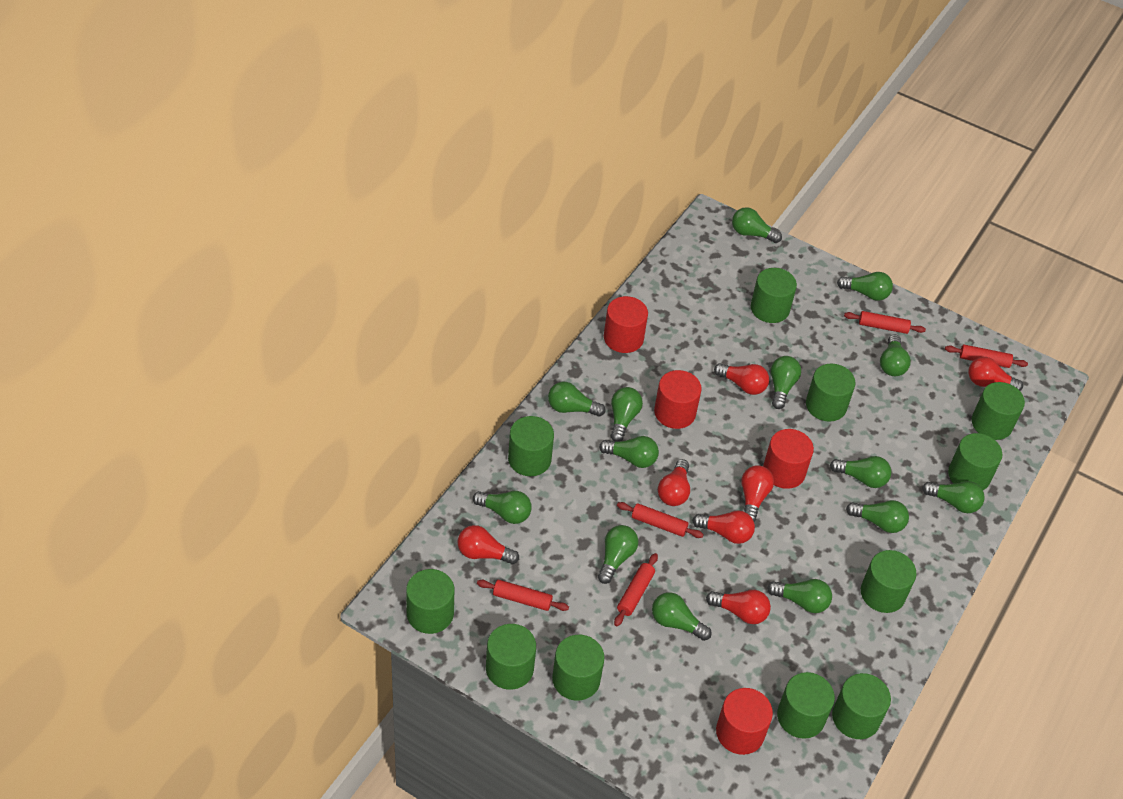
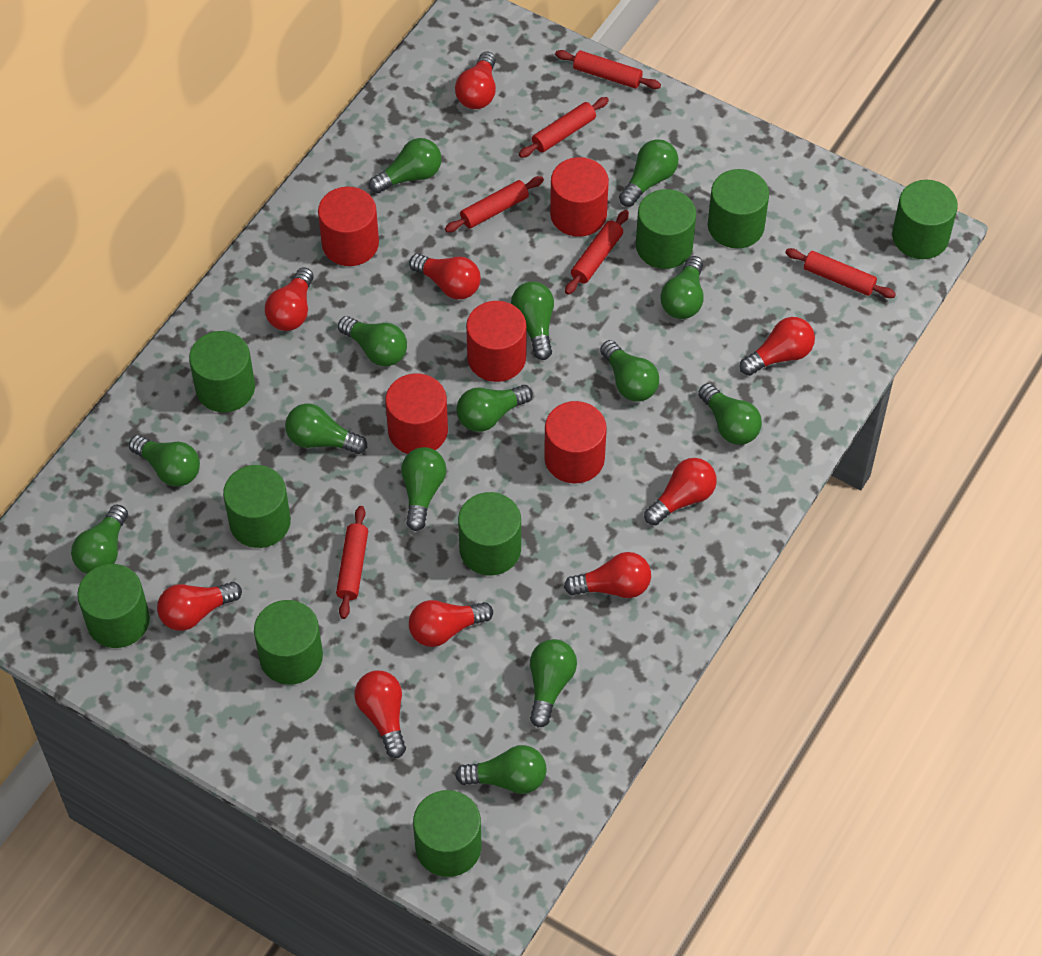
green cylinder: 11 -> 9
red cylinder: 4 -> 5
red light bulb: 7 -> 9
red rolling pin: 5 -> 6

